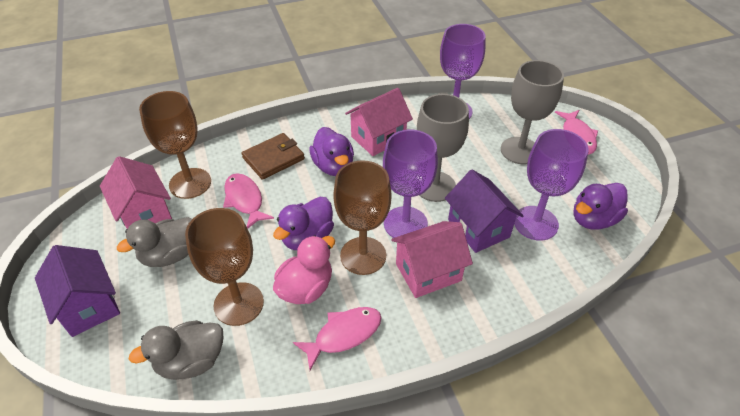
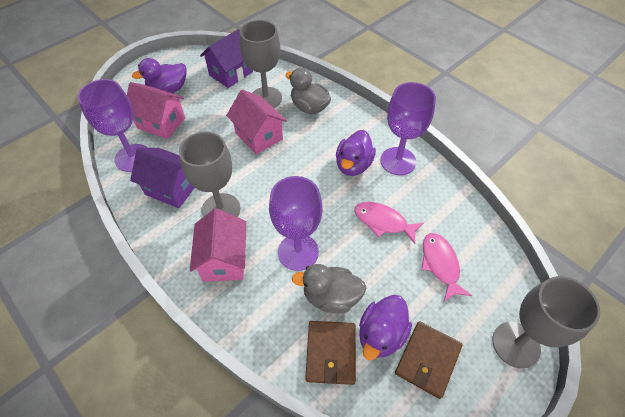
brown goblet: 3 -> 0
brown wallet: 1 -> 2
grey goblet: 2 -> 3
pink duck: 1 -> 0
pink fish: 3 -> 2

